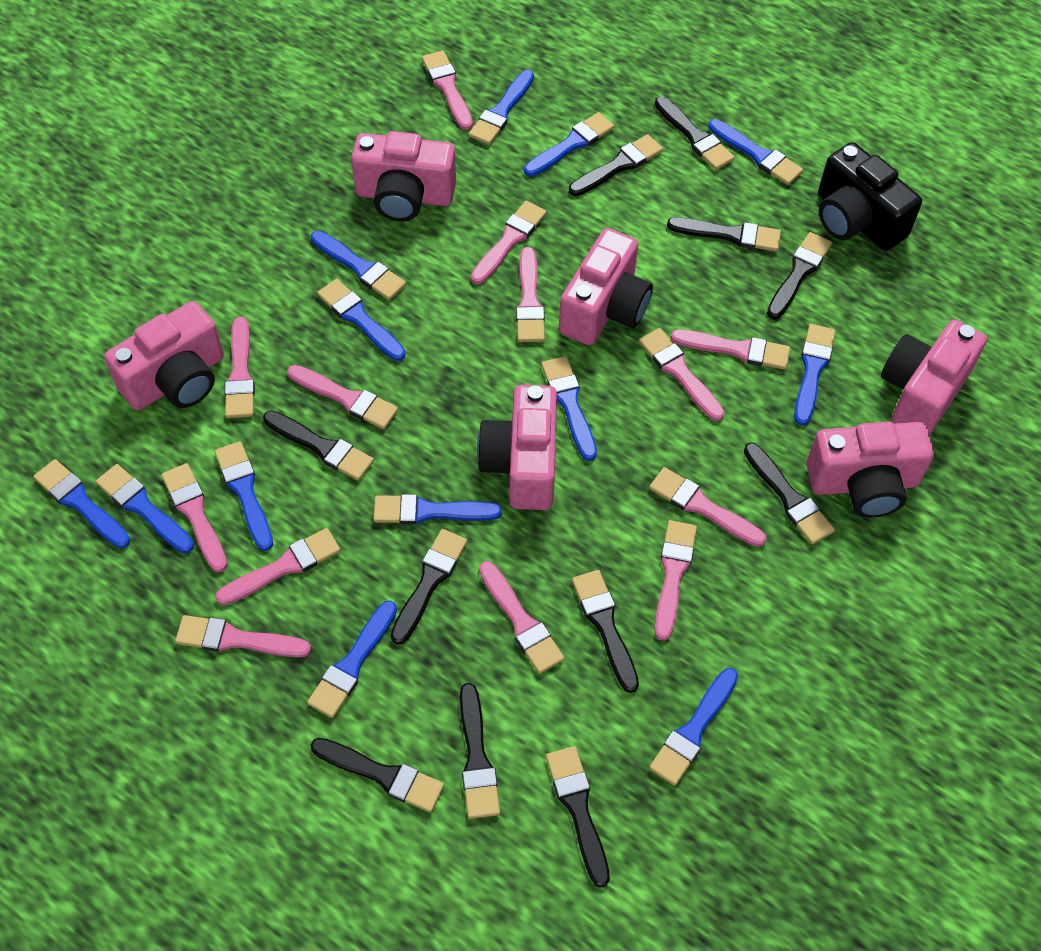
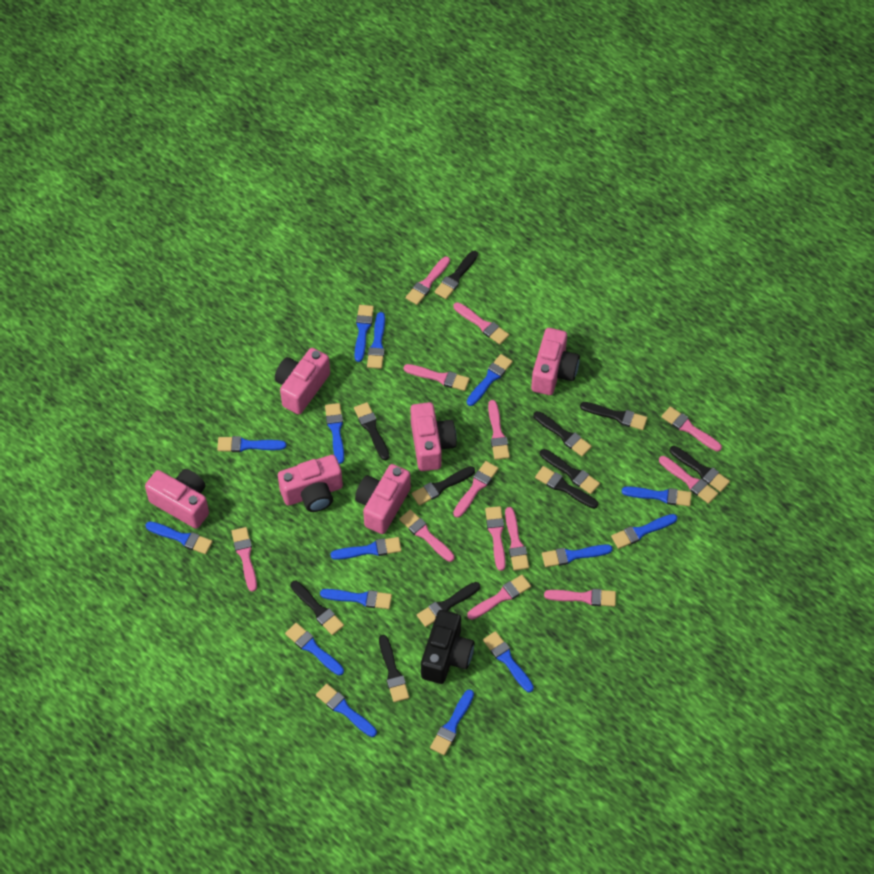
blue brush: 13 -> 15

